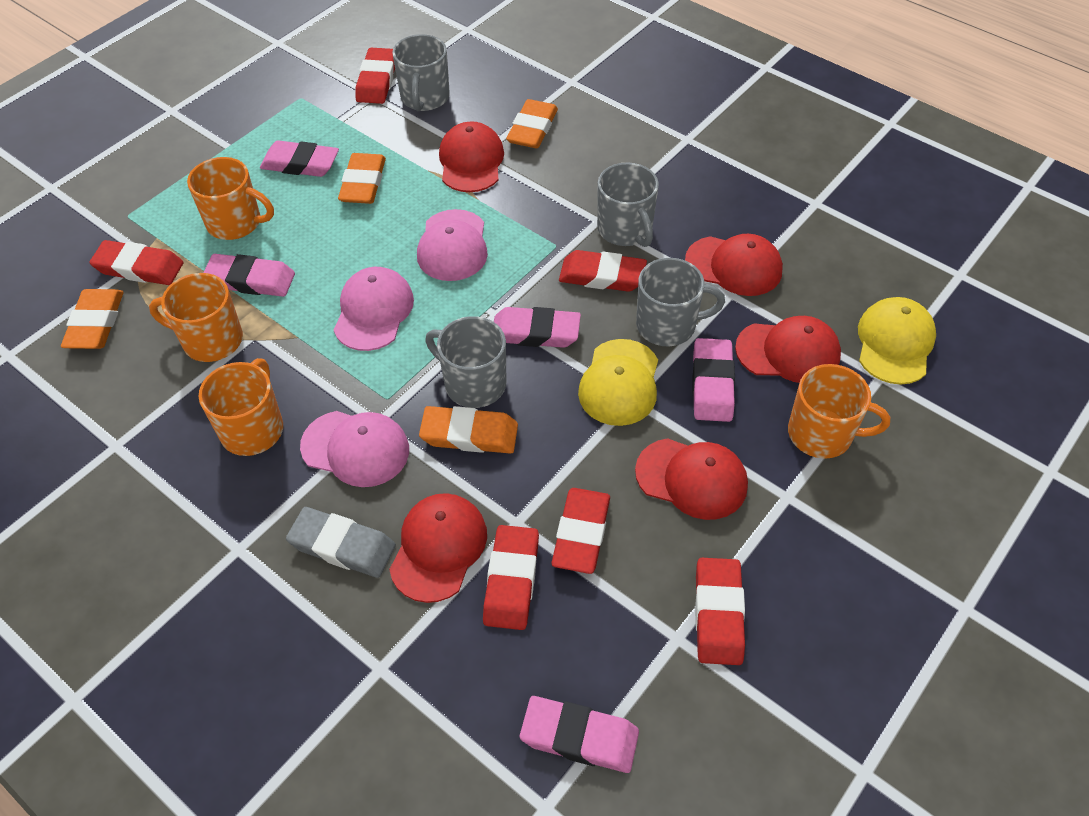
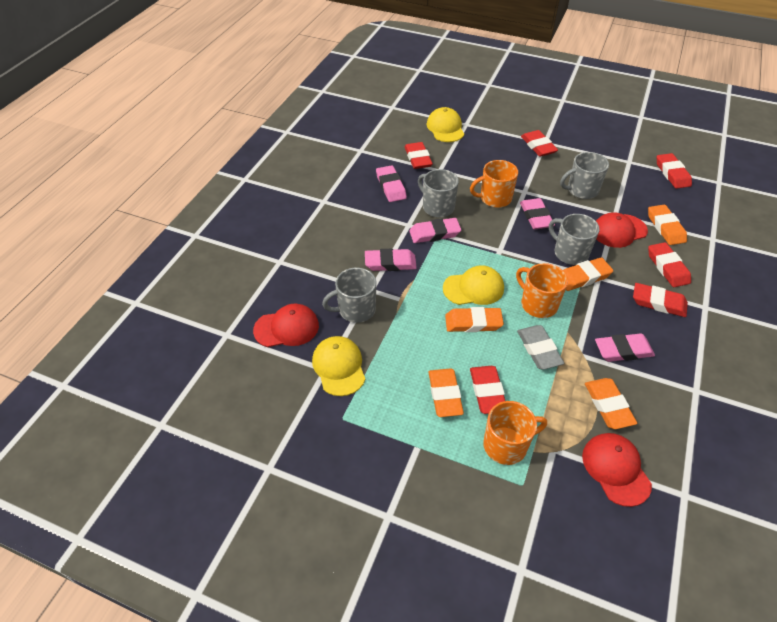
orange eraser: 4 -> 5
orange mug: 4 -> 3
pink cap: 3 -> 0
red cap: 5 -> 3
yellow cap: 2 -> 3

